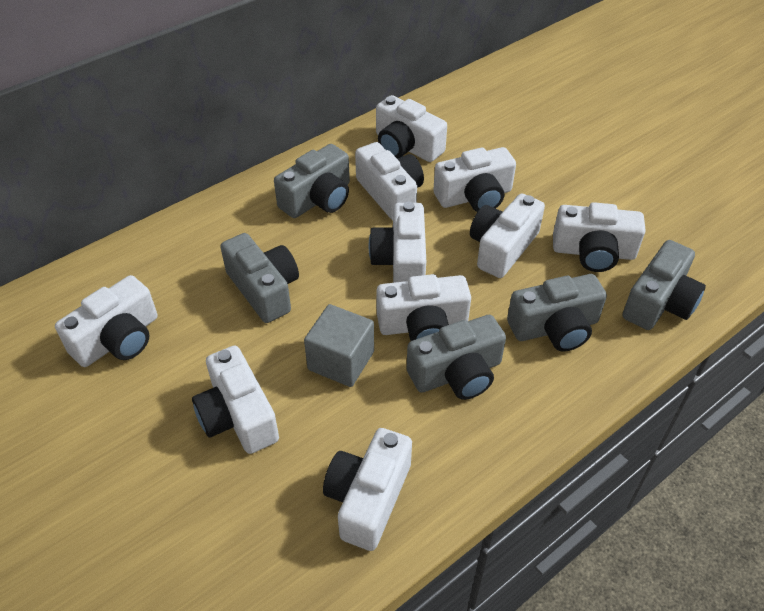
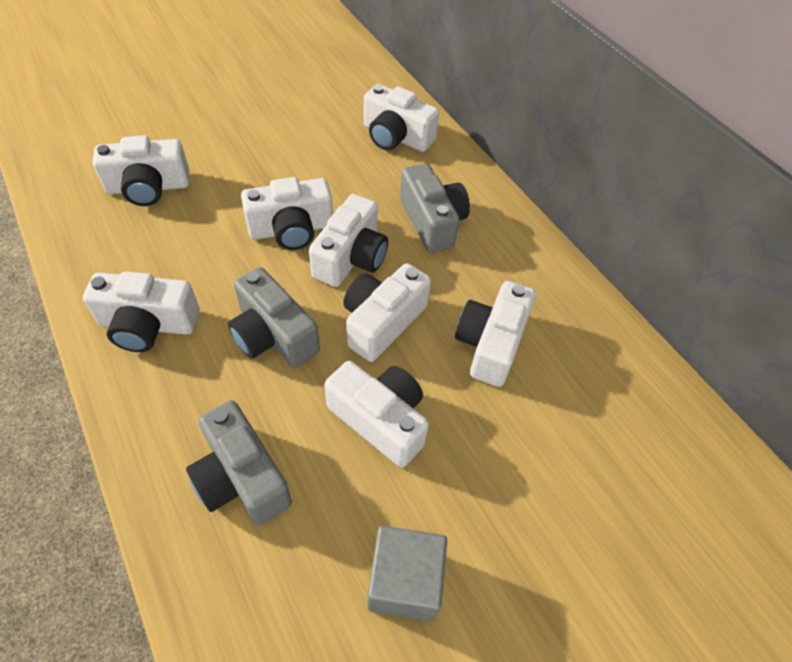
grey camera: 5 -> 3
white camera: 10 -> 8

